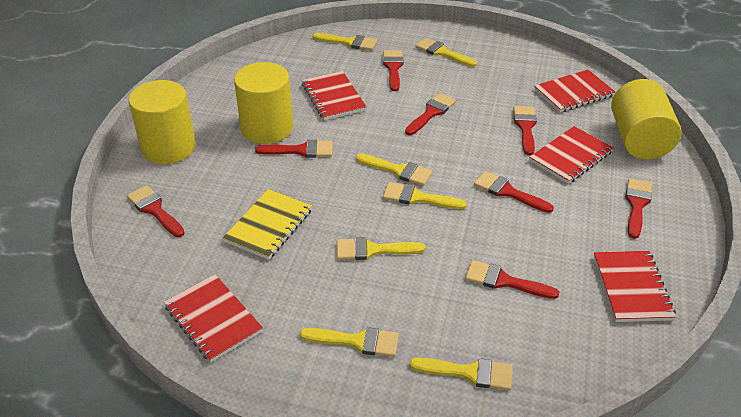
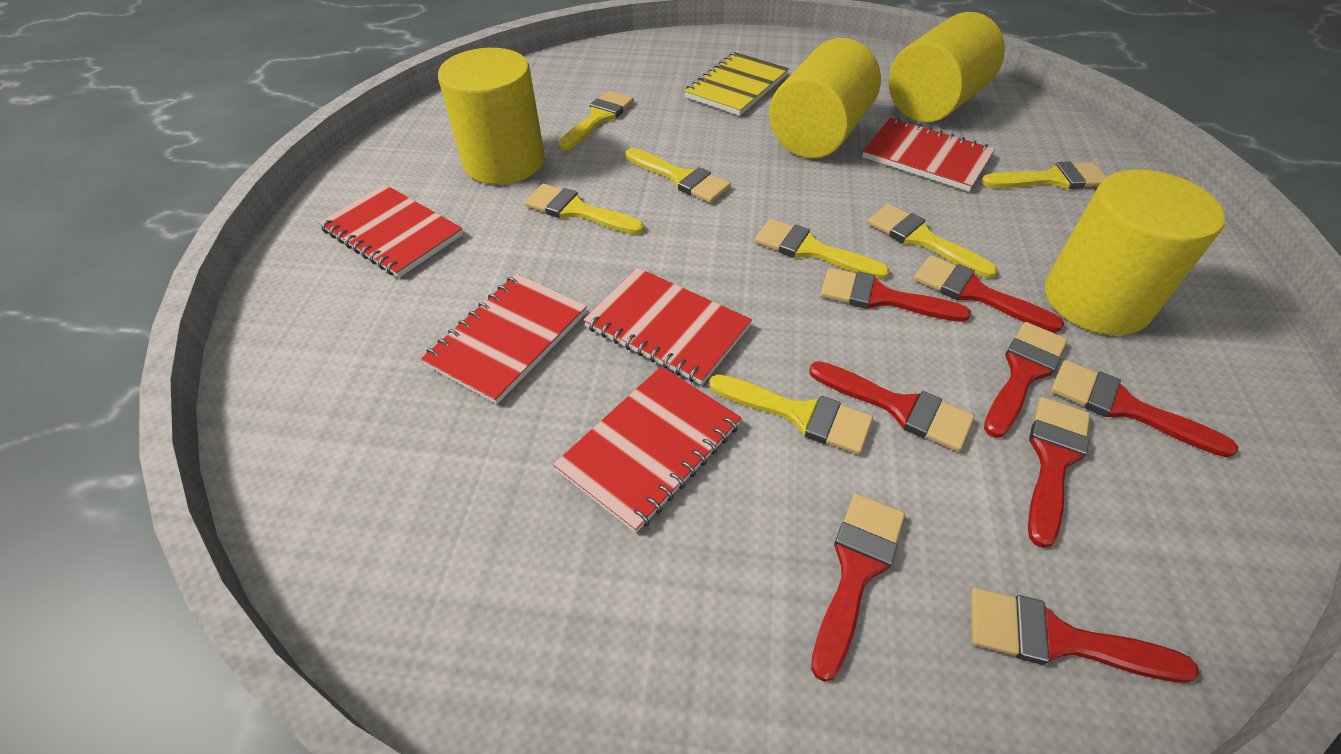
yellow cylinder: 3 -> 4

